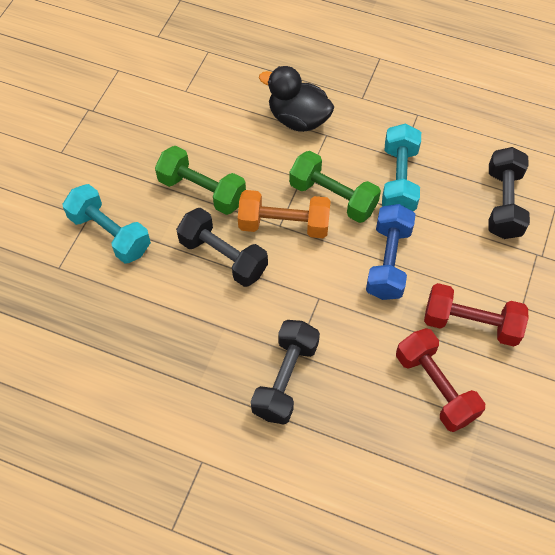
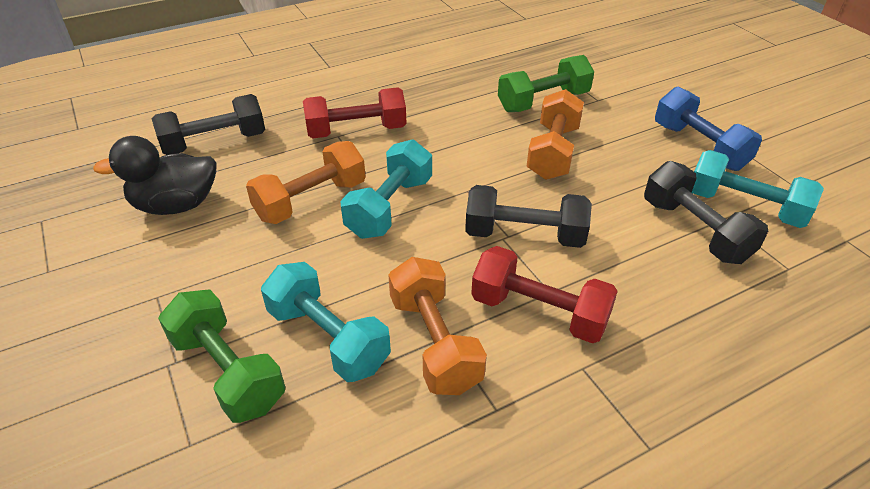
orange dumbbell: 1 -> 3
turquoise dumbbell: 2 -> 3

